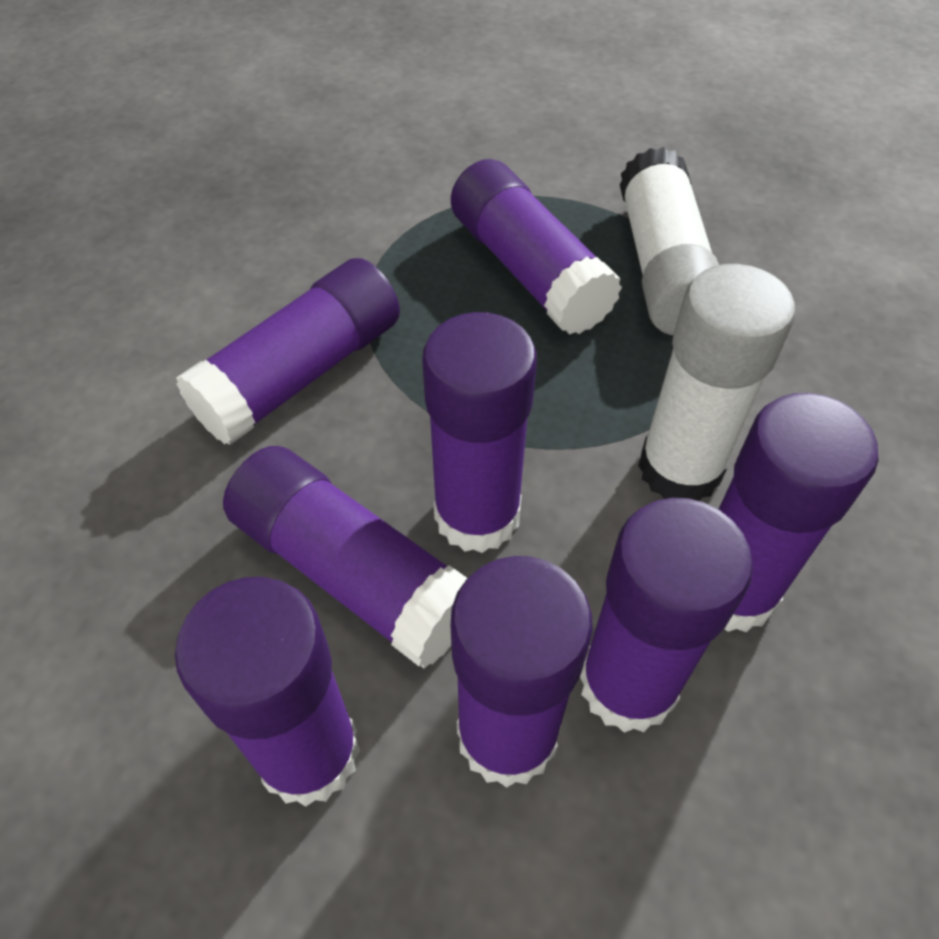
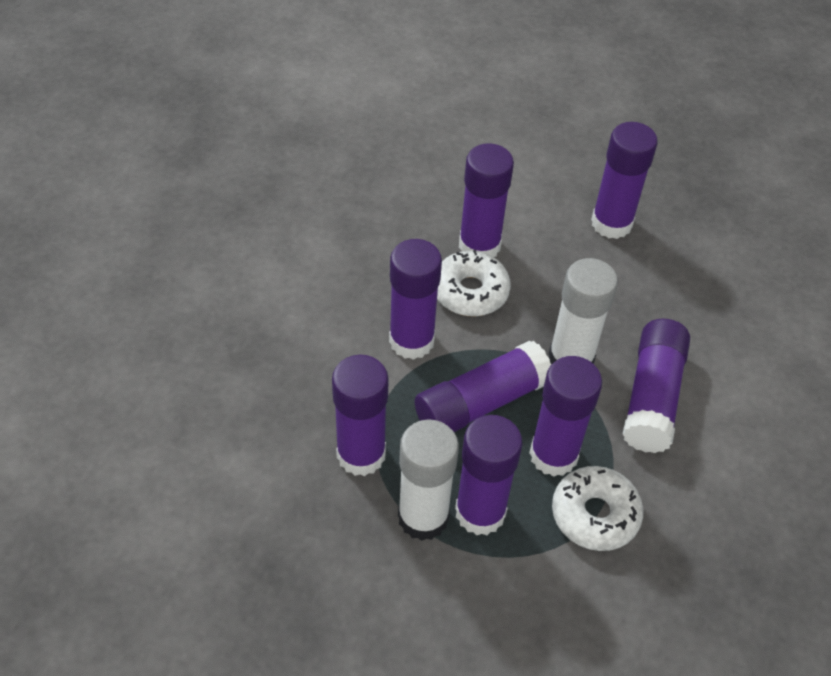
white donut: 0 -> 2

